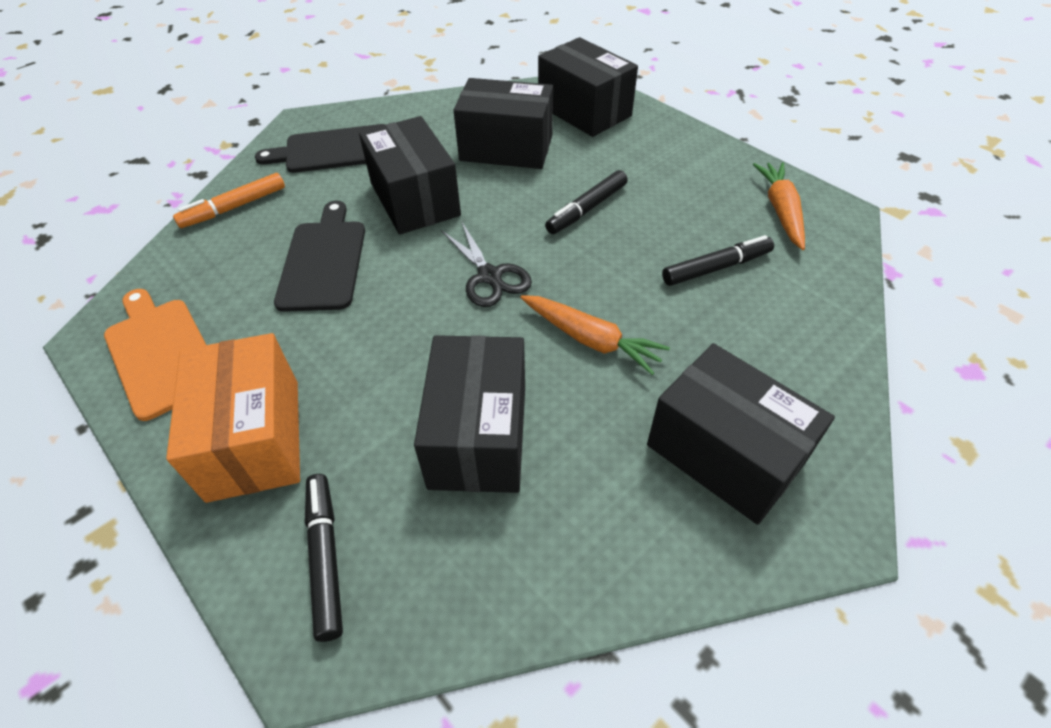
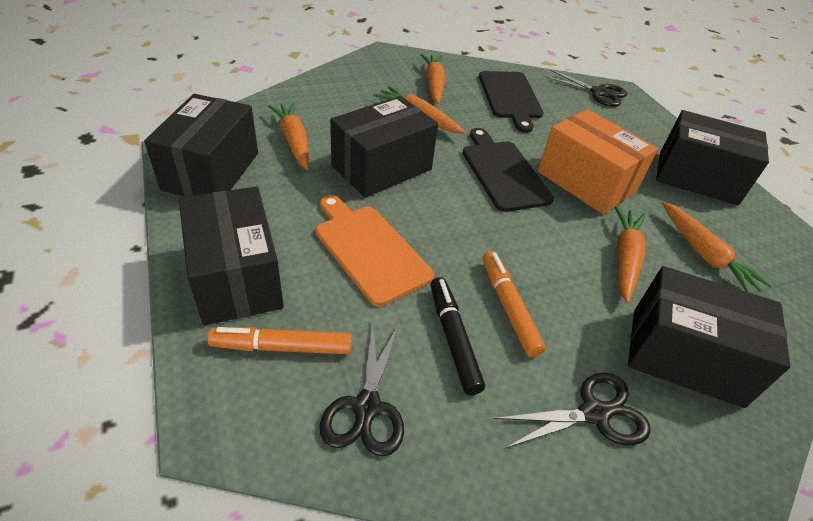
black marker: 3 -> 1
black scissors: 1 -> 3
orange carrot: 2 -> 5
orange marker: 1 -> 2

